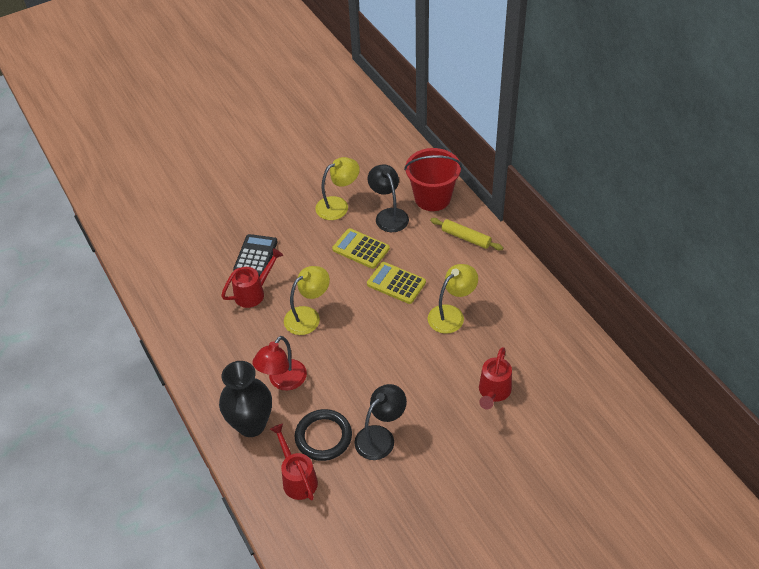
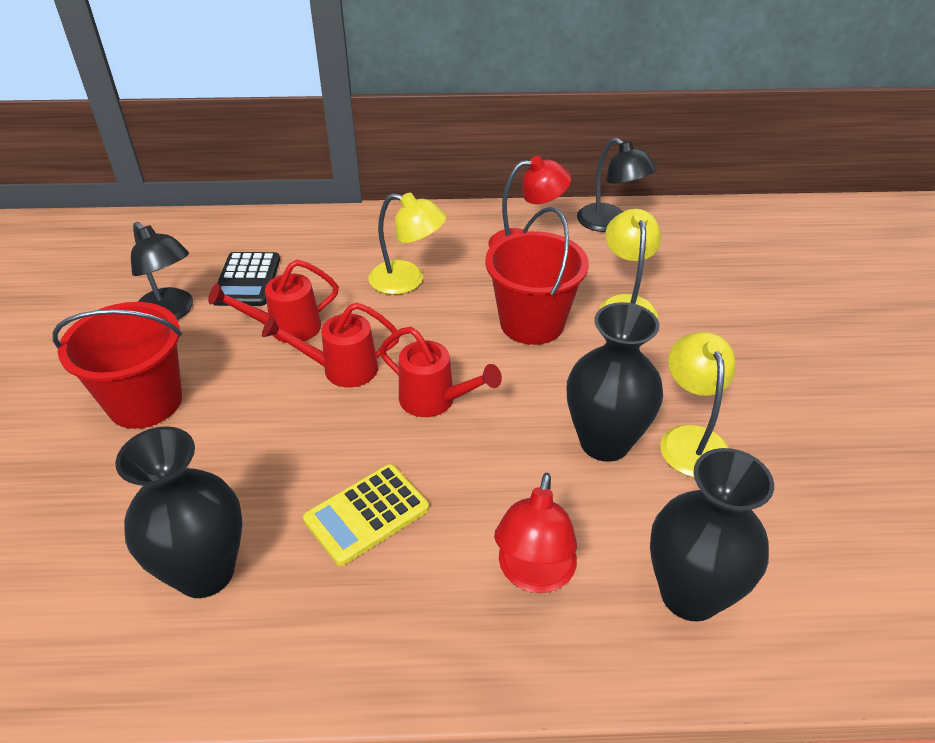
black ring: 1 -> 0
black vase: 1 -> 3
red bucket: 1 -> 2
red lamp: 1 -> 2
yellow calculator: 2 -> 1
yellow rolling pin: 1 -> 0

